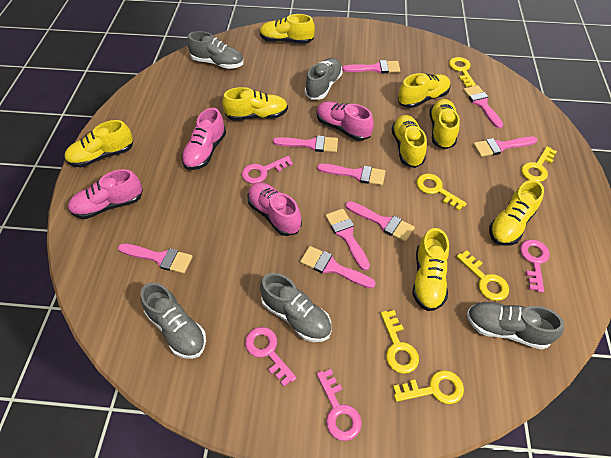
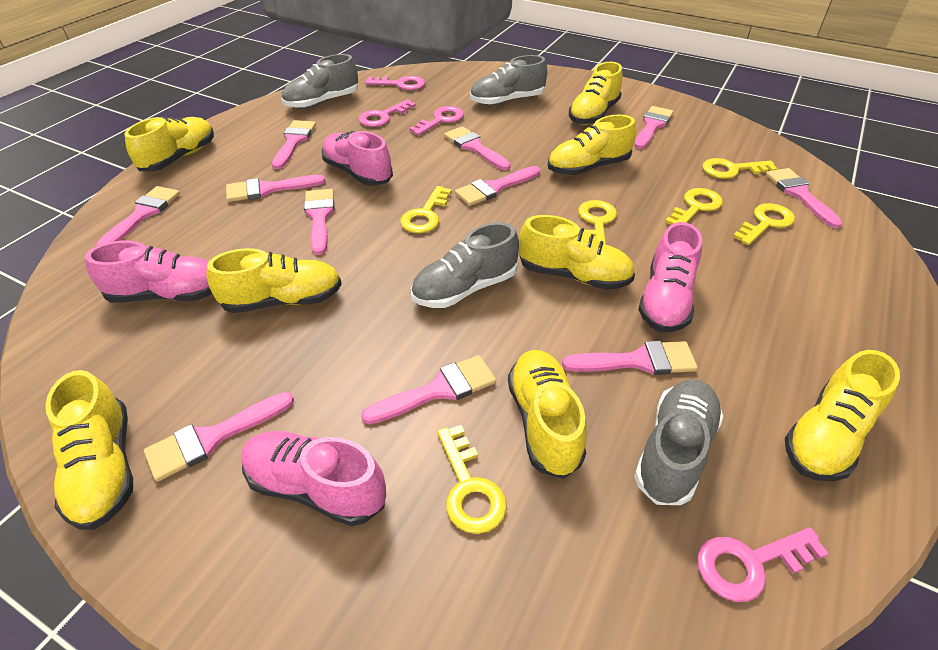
grey shoe: 5 -> 4
pink brush: 9 -> 11

